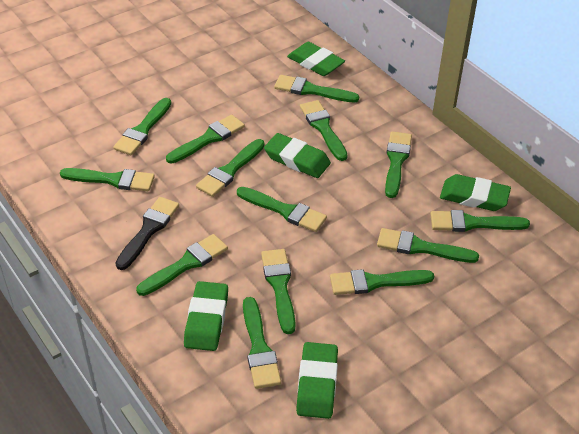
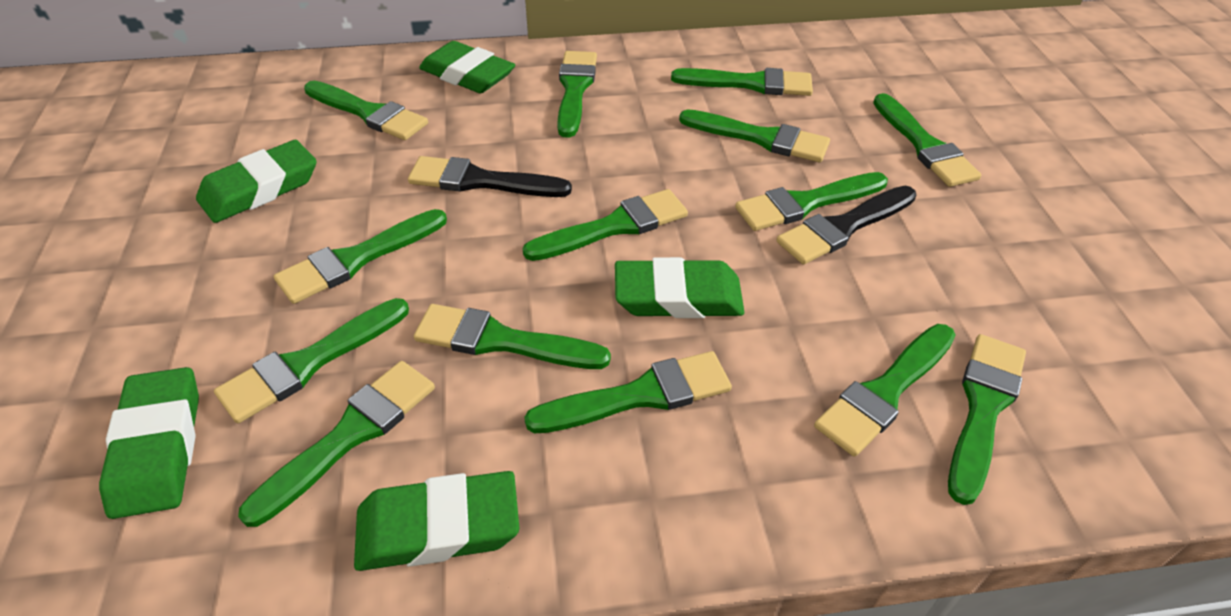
black brush: 1 -> 2

